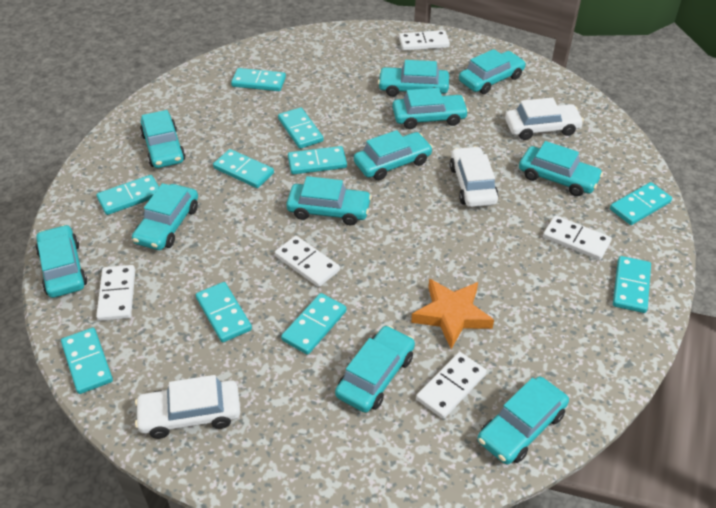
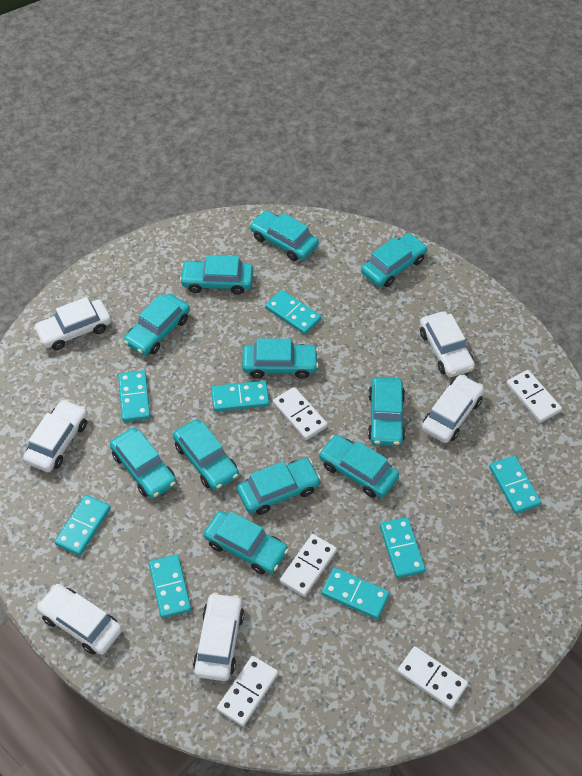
orange star: 1 -> 0
turquoise domino: 10 -> 8
white car: 3 -> 6

